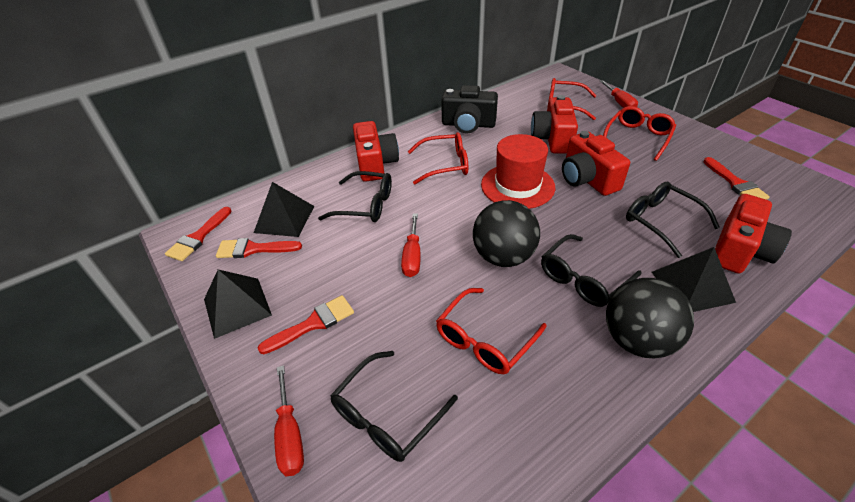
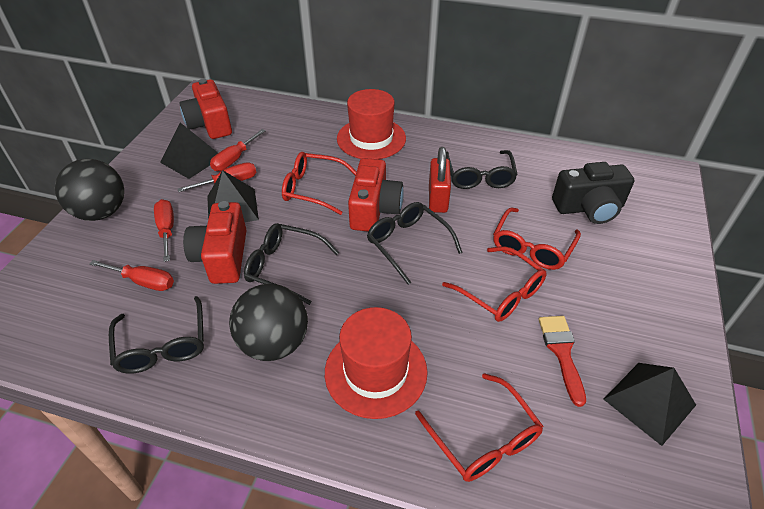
red brush: 4 -> 1
red camera: 4 -> 3
red hat: 1 -> 2
red padlock: 0 -> 1
red screwdriver: 3 -> 4

